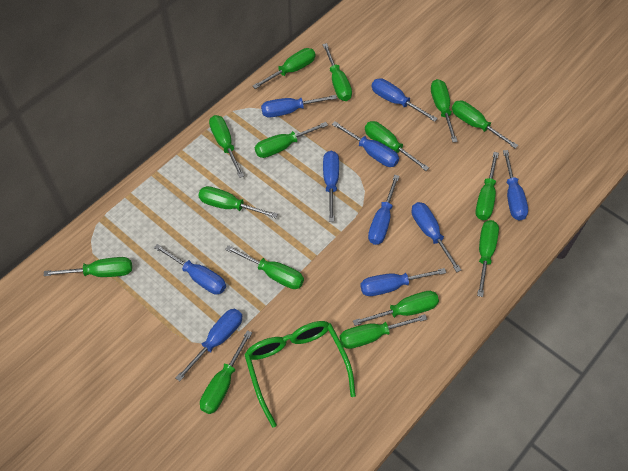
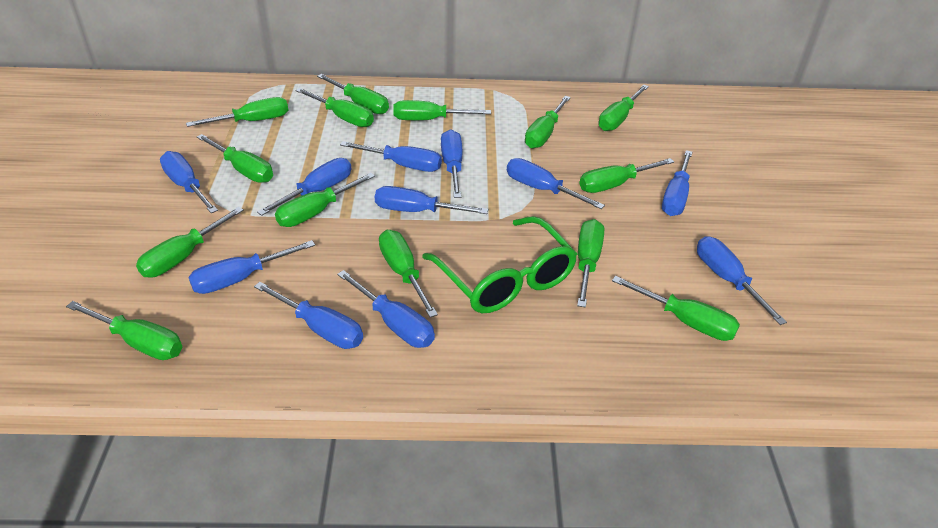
blue screwdriver: 10 -> 11
green screwdriver: 15 -> 14

